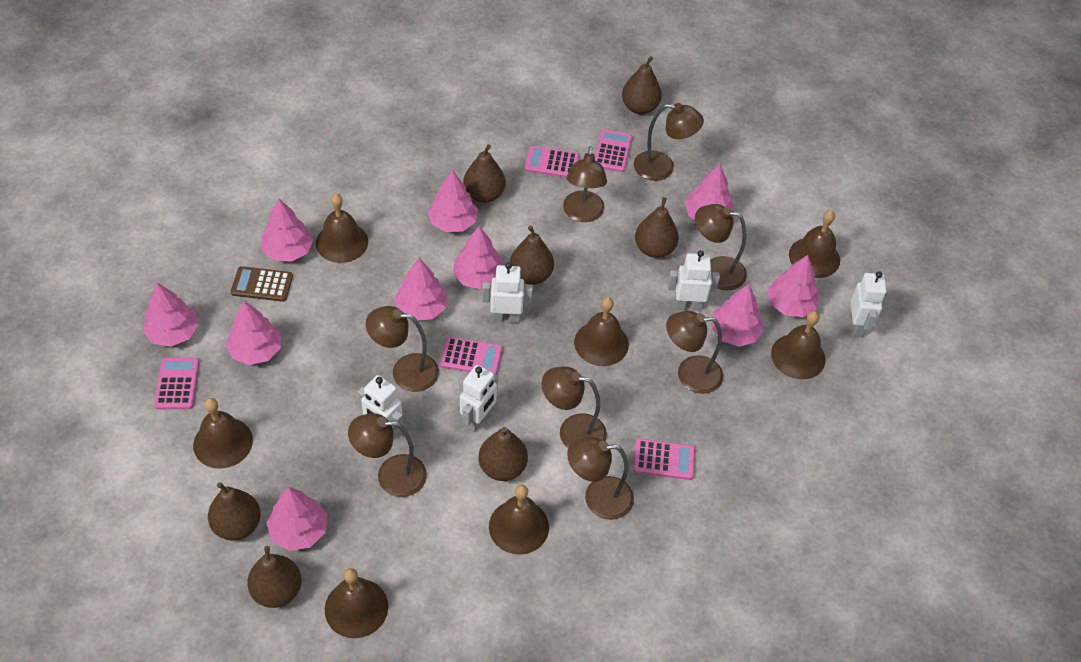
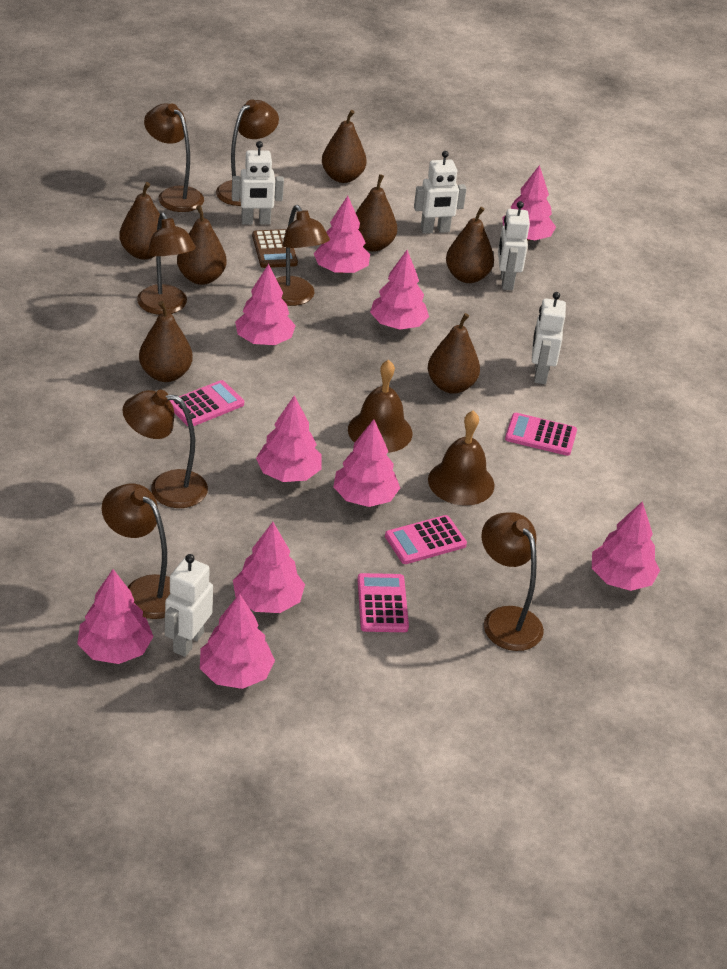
brown bell: 7 -> 2
brown lamp: 8 -> 7
pink calculator: 5 -> 4

